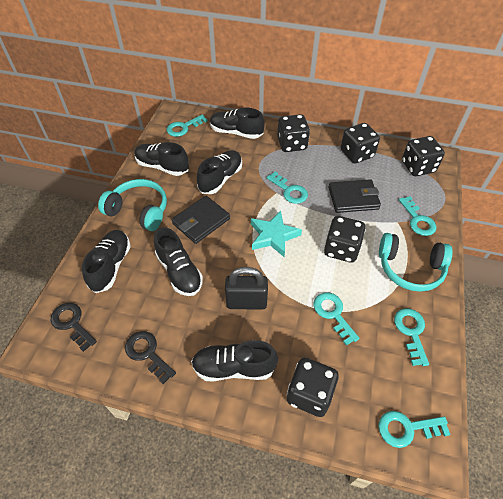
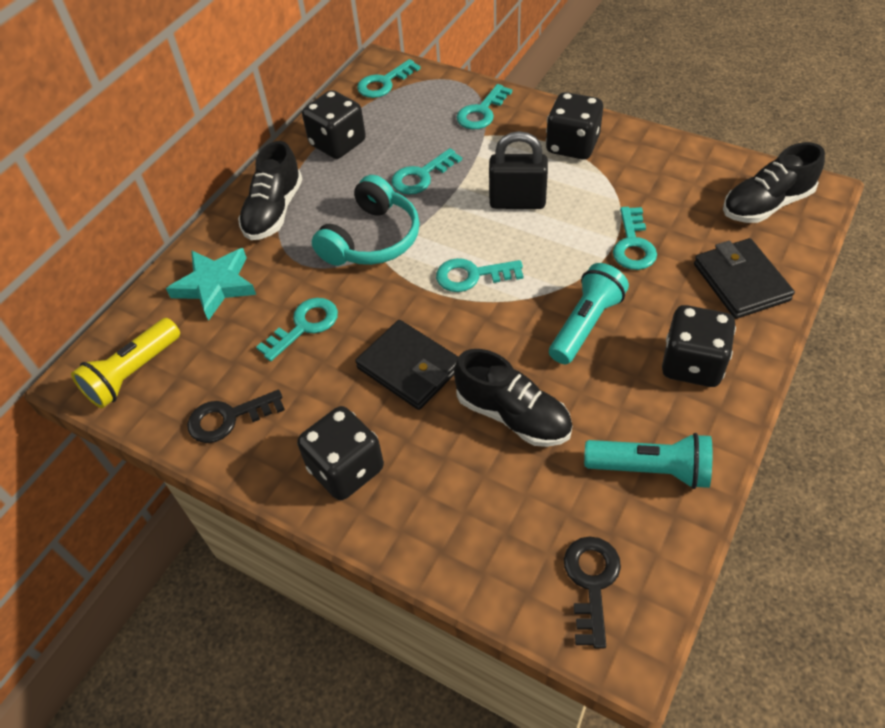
black dice: 5 -> 4
black shoe: 6 -> 3
turquoise flashlight: 0 -> 2
turquoise headphones: 2 -> 1
yellow flashlight: 0 -> 1

